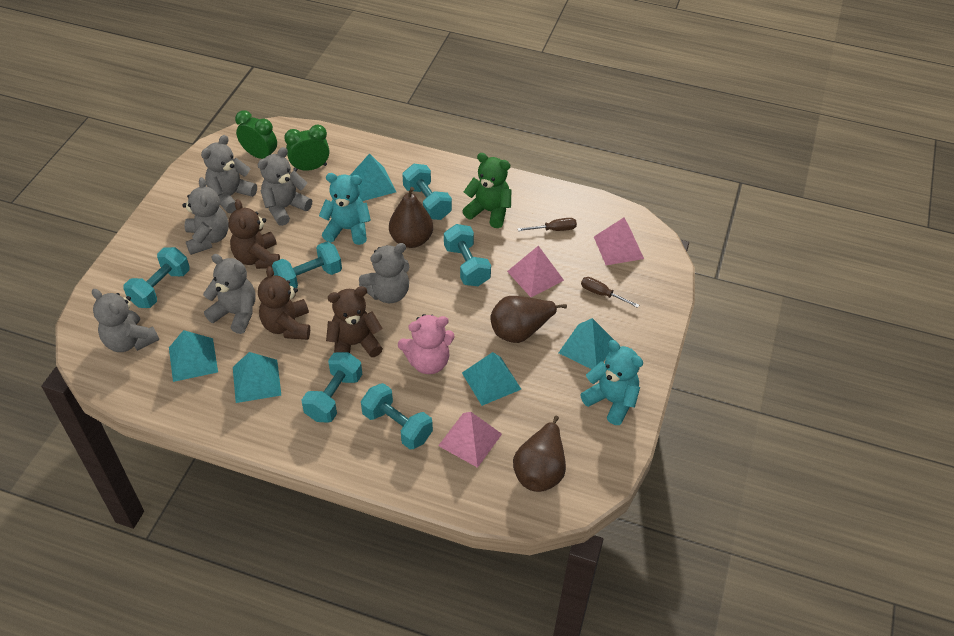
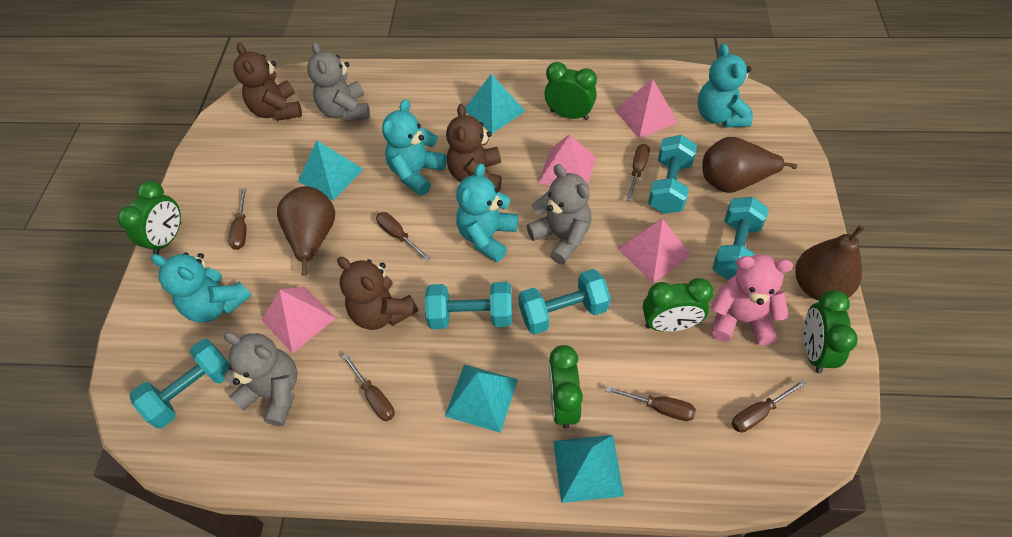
brown screwdriver: 2 -> 6
green clock: 2 -> 5
green teddy bear: 1 -> 0
grey teddy bear: 6 -> 3
pink pyramid: 3 -> 4
turquoise dumbbell: 6 -> 5
turquoise pyramid: 5 -> 4
turquoise teddy bear: 2 -> 4

